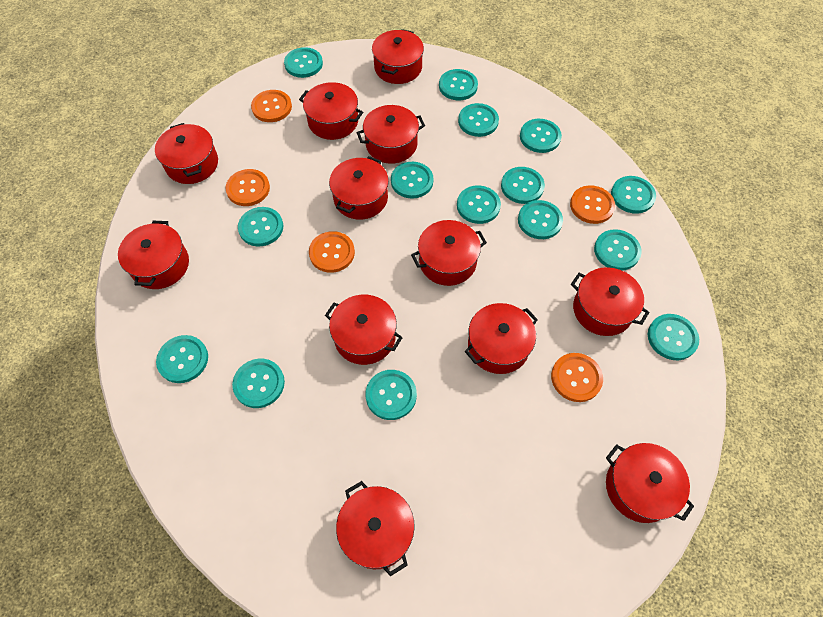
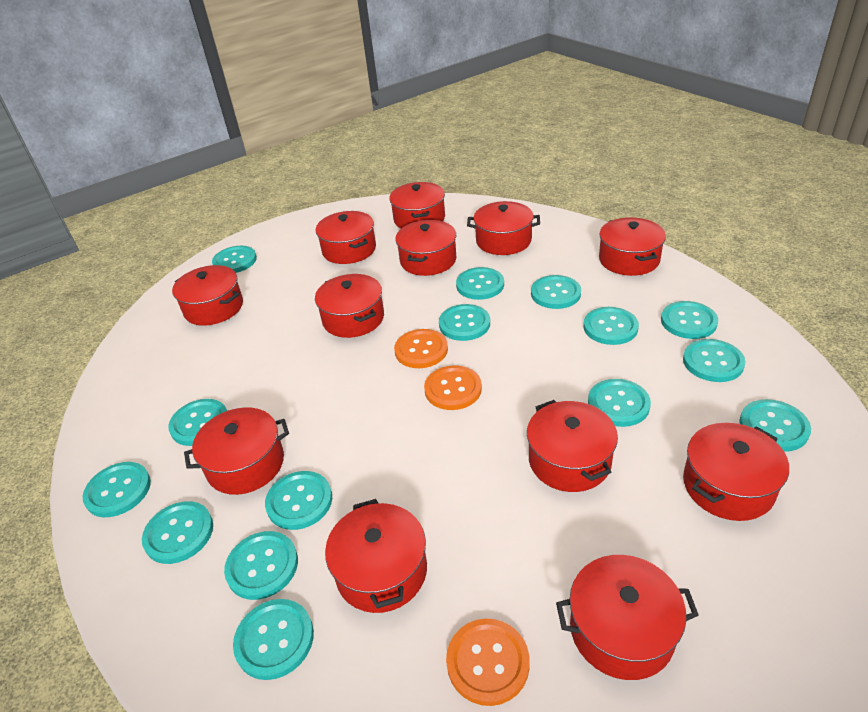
orange button: 5 -> 3

